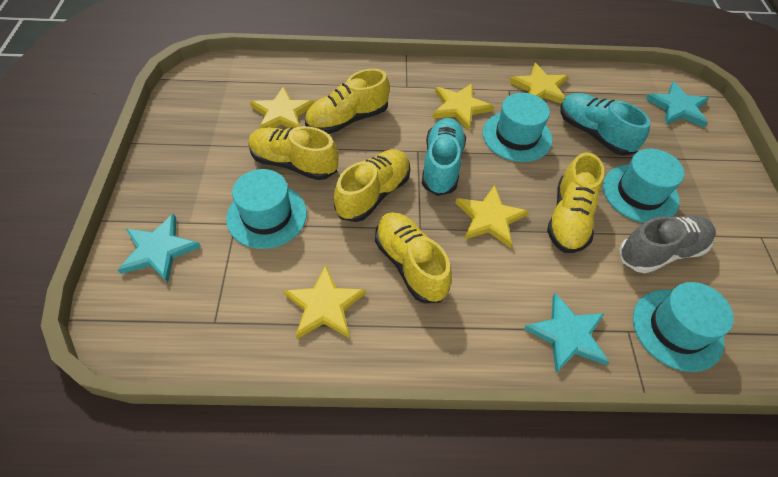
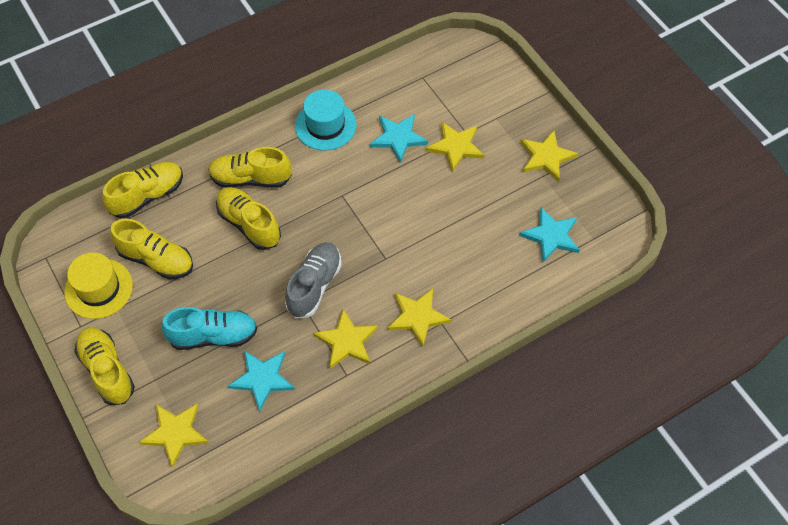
turquoise hat: 4 -> 1
turquoise shoe: 2 -> 1
yellow hat: 0 -> 1

